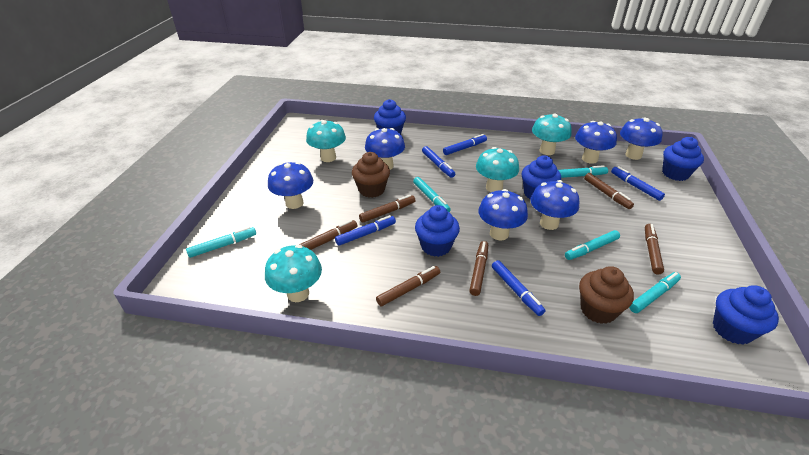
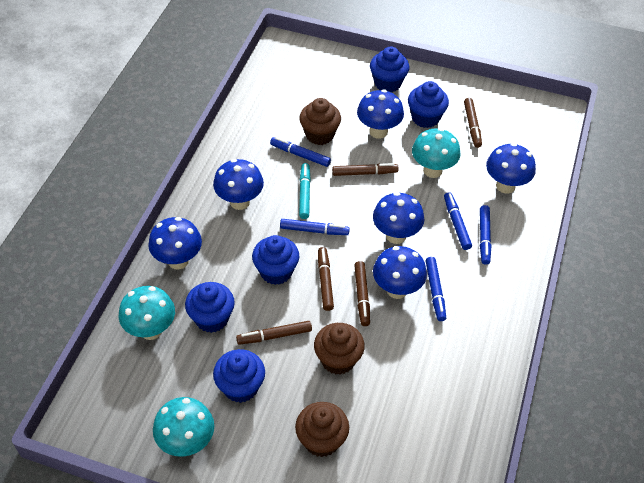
brown cupcake: 2 -> 3
brown marker: 6 -> 5
turquoise marker: 5 -> 1
turquoise mushroom: 4 -> 3

